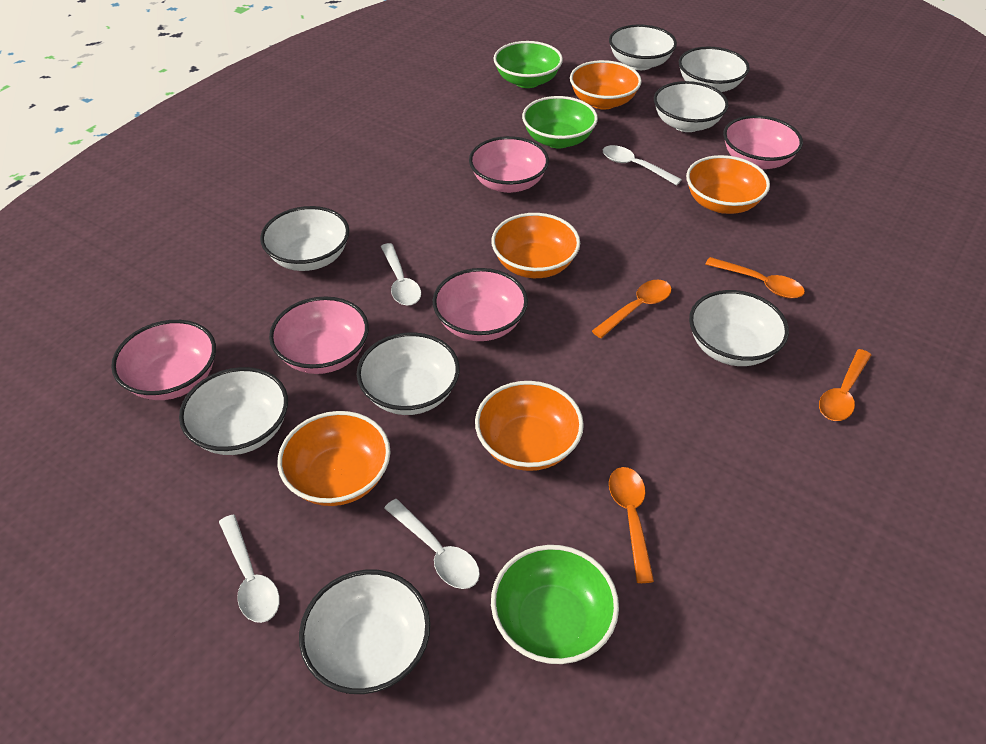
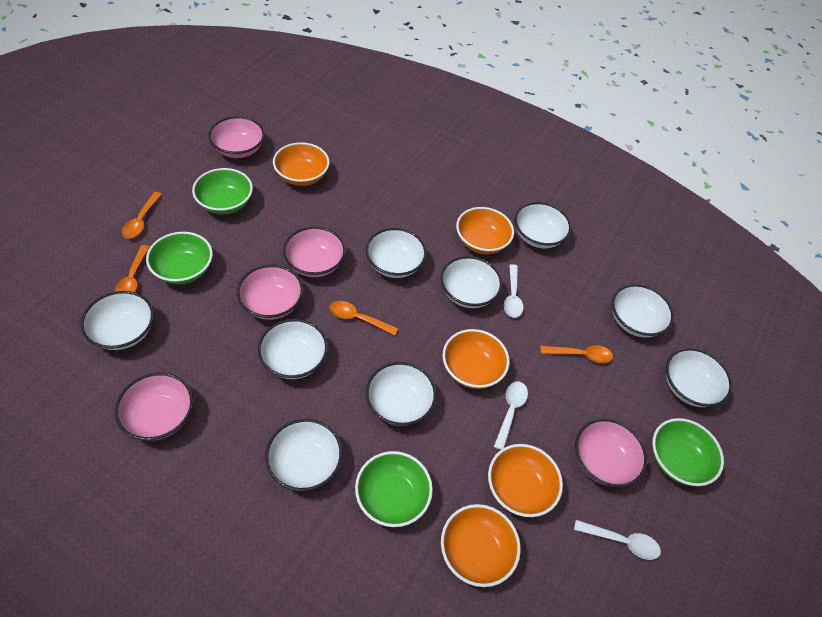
green bowl: 3 -> 4
white bowl: 8 -> 9
white spoon: 4 -> 3

